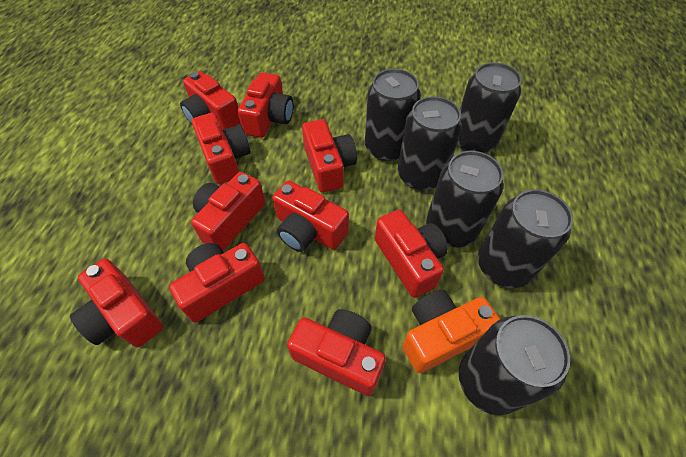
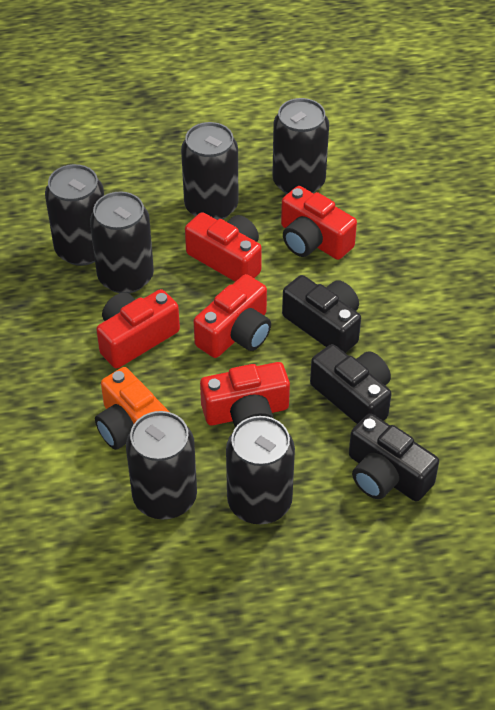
black camera: 0 -> 3
red camera: 10 -> 5

